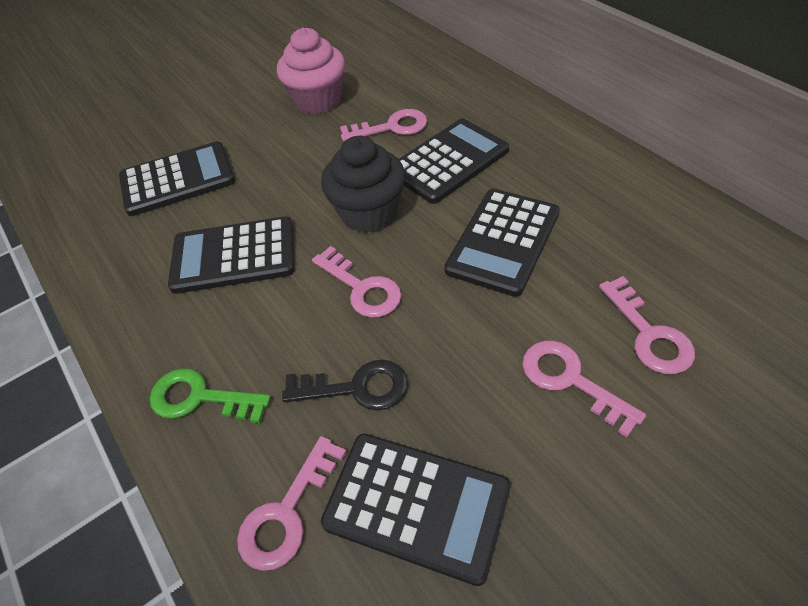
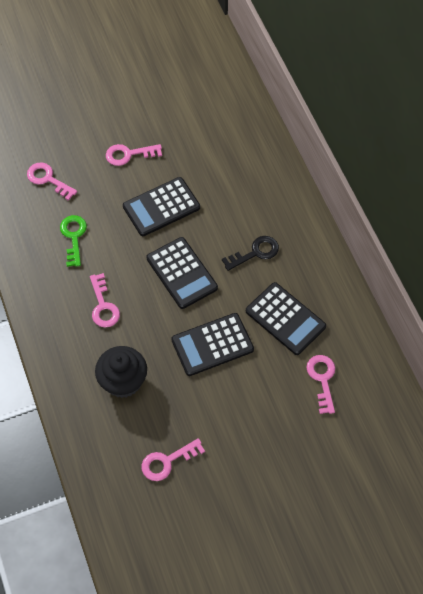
black calculator: 5 -> 4
pink cupcake: 1 -> 0

